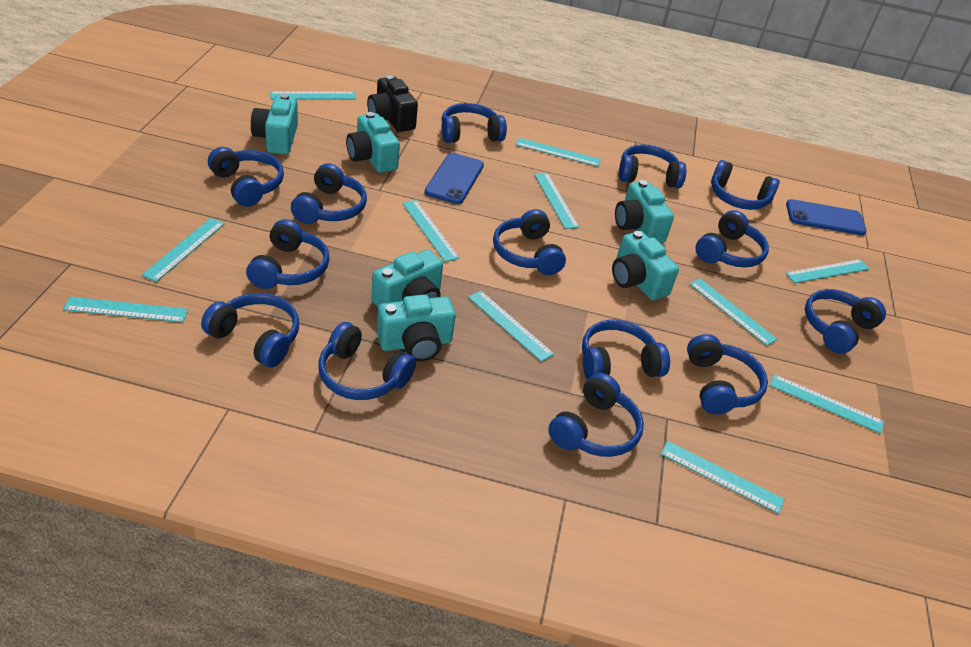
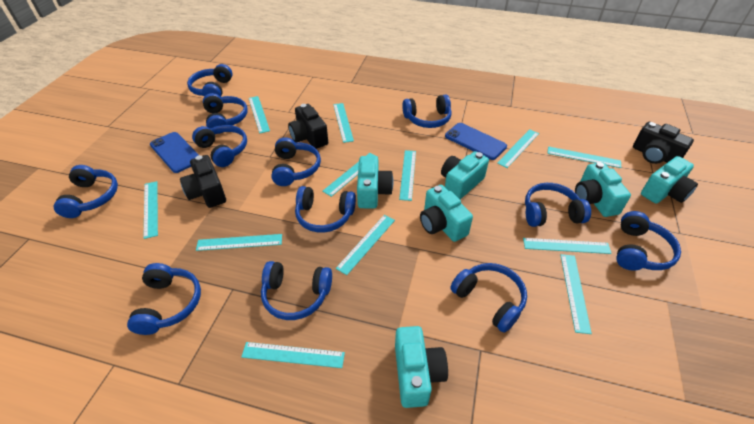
black camera: 1 -> 3
blue headphones: 14 -> 12
turquoise ruler: 11 -> 12

